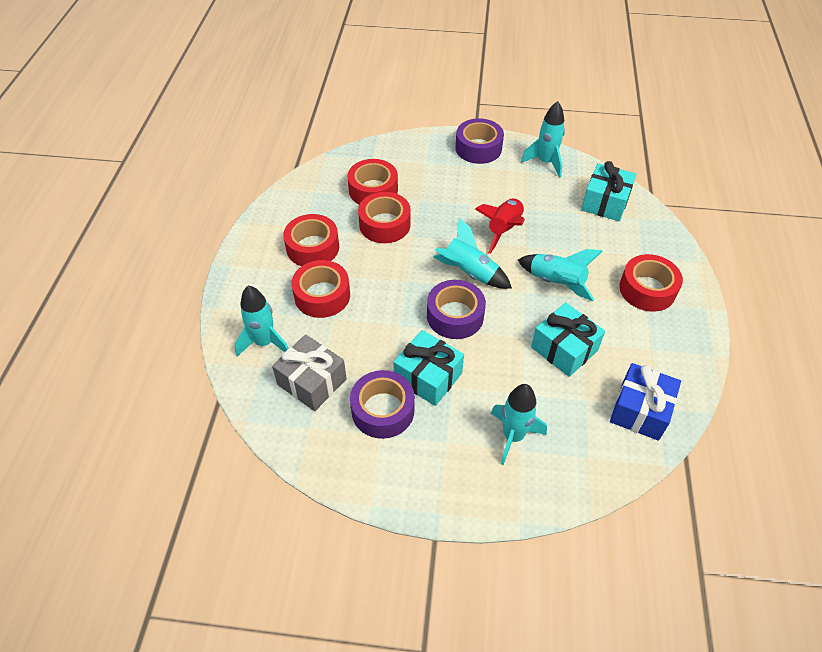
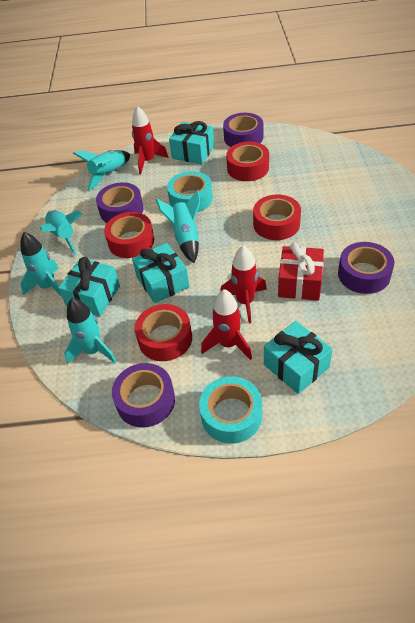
blue gift: 1 -> 0
grey gift: 1 -> 0
purple tape: 3 -> 4
red gift: 0 -> 1
red rocket: 1 -> 3
red tape: 5 -> 4
turquoise gift: 3 -> 4
turquoise tape: 0 -> 2

